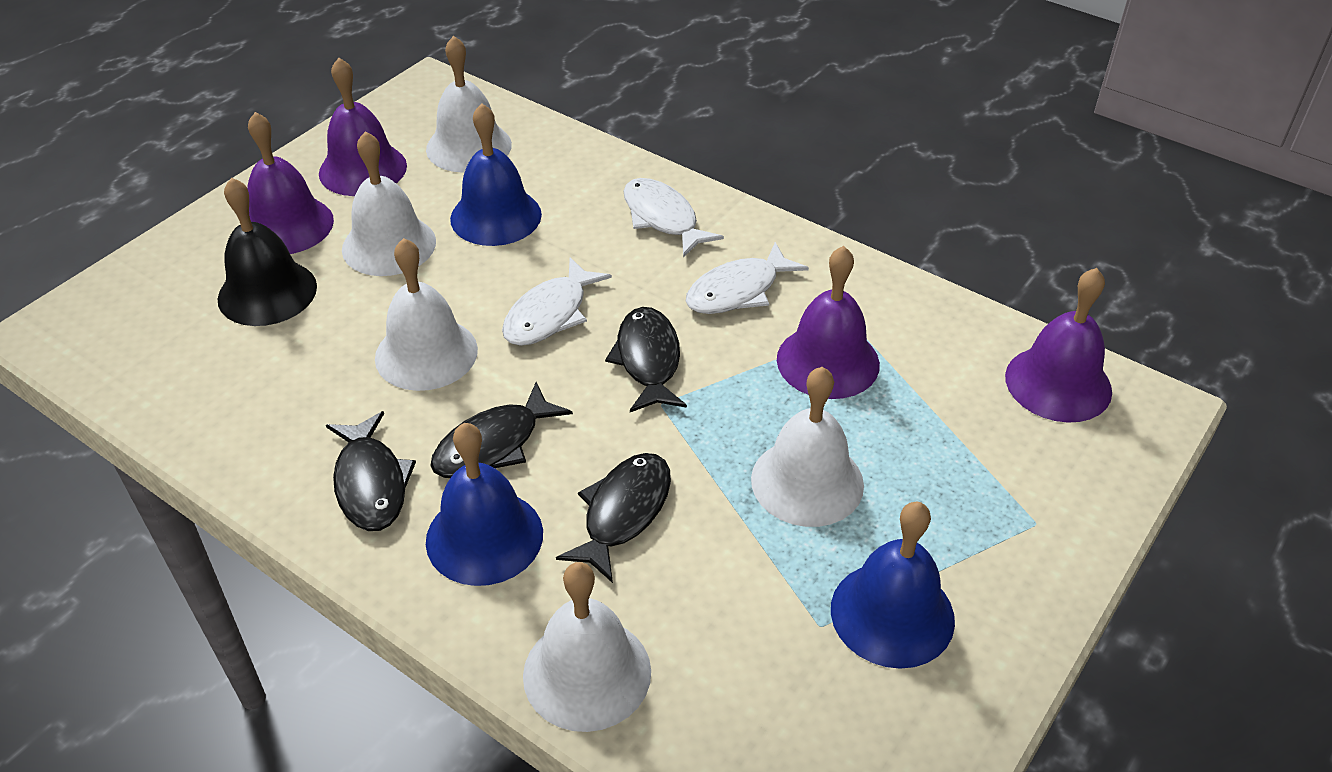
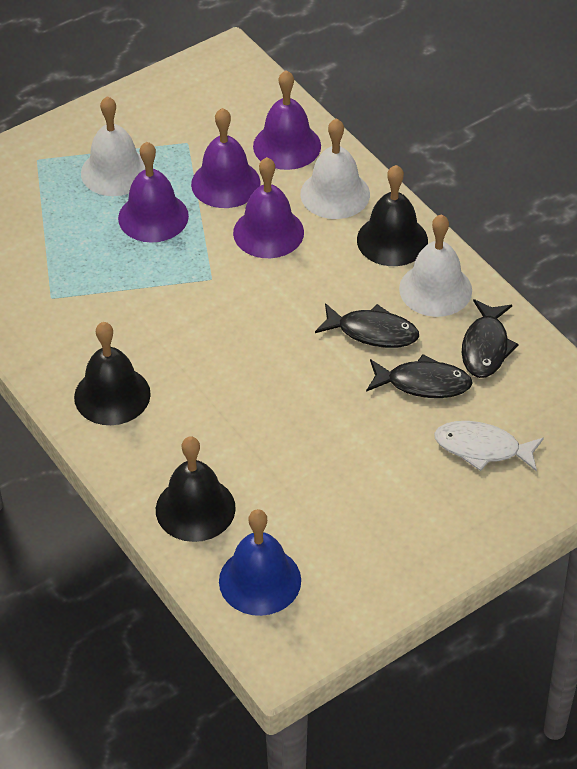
black bell: 1 -> 3
black fish: 4 -> 3
blue bell: 3 -> 1
white bell: 5 -> 3
white fish: 3 -> 1

